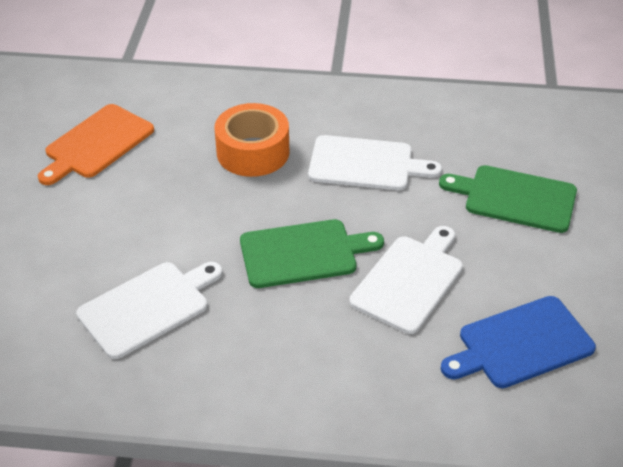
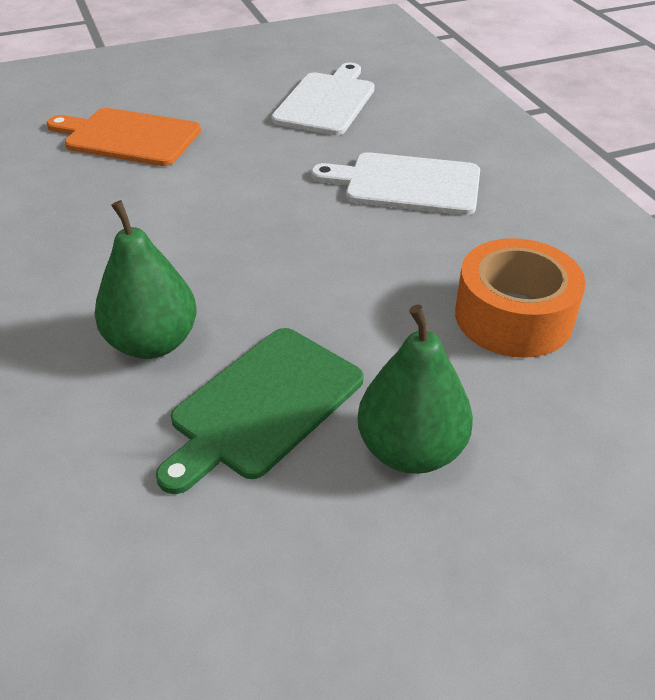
blue cutting board: 1 -> 0
green cutting board: 2 -> 1
green pear: 0 -> 2
white cutting board: 3 -> 2

